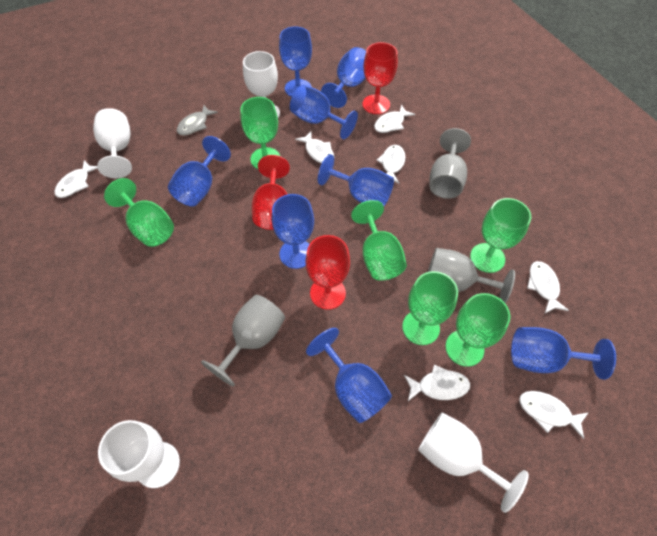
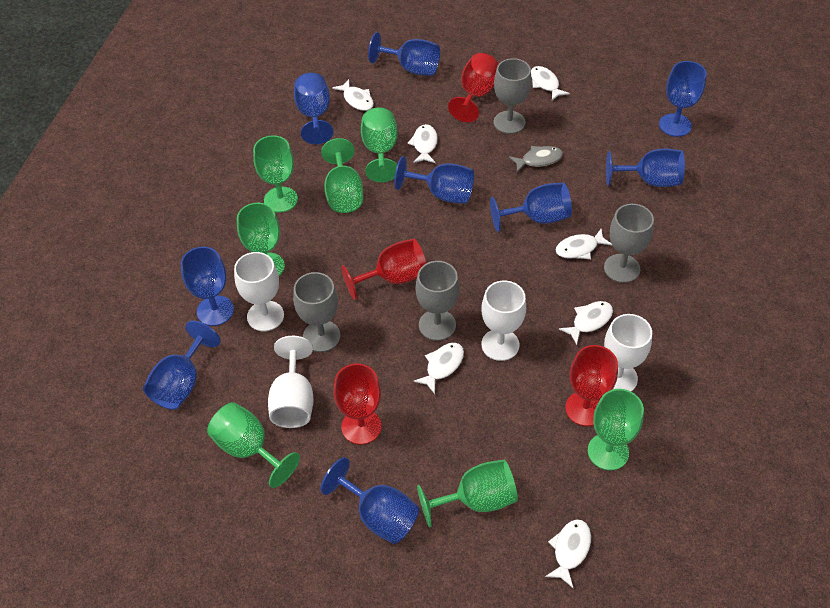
blue goblet: 8 -> 9
green goblet: 6 -> 7
grey goblet: 3 -> 4
red goblet: 3 -> 4

